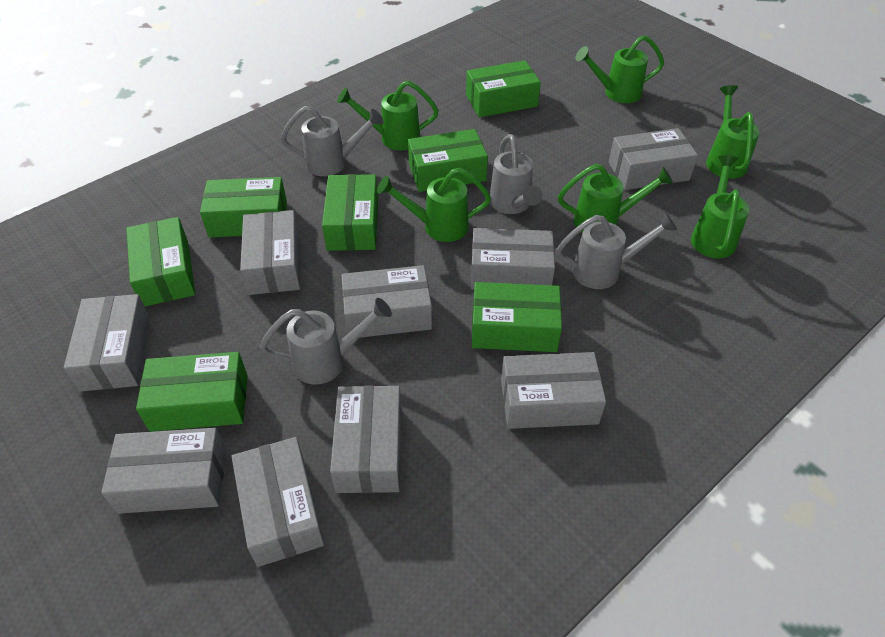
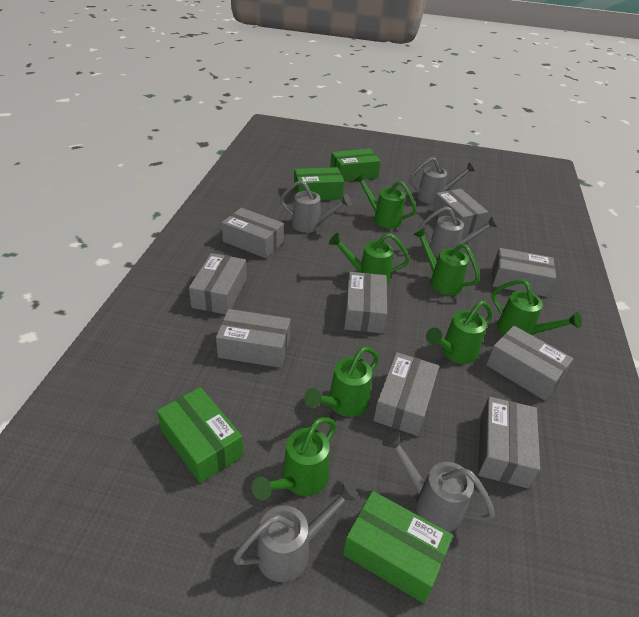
green box: 7 -> 4
green watering can: 6 -> 7
grey watering can: 4 -> 5

